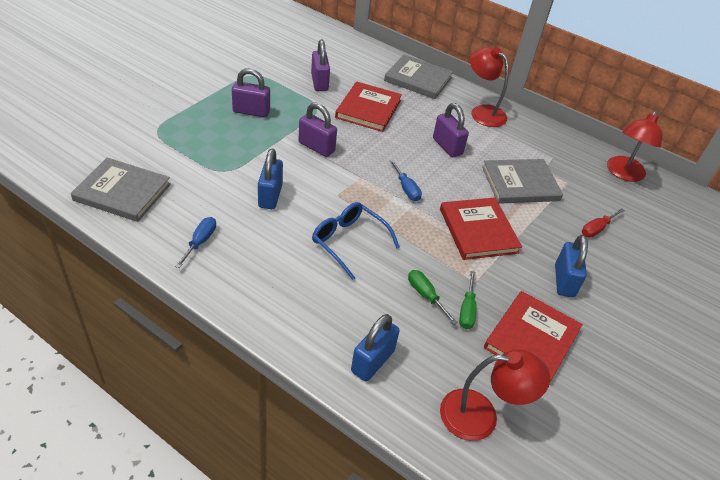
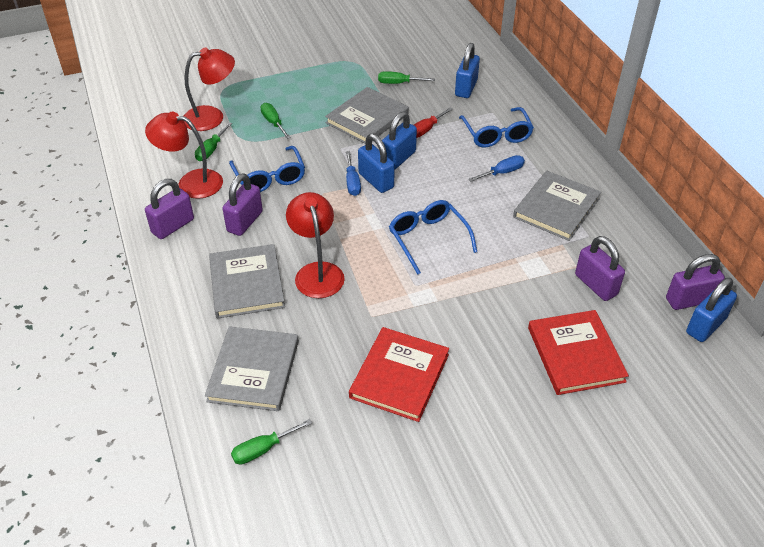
blue glasses: 1 -> 3
blue padlock: 3 -> 4
green screwdriver: 2 -> 4
grey book: 3 -> 4
red book: 3 -> 2

